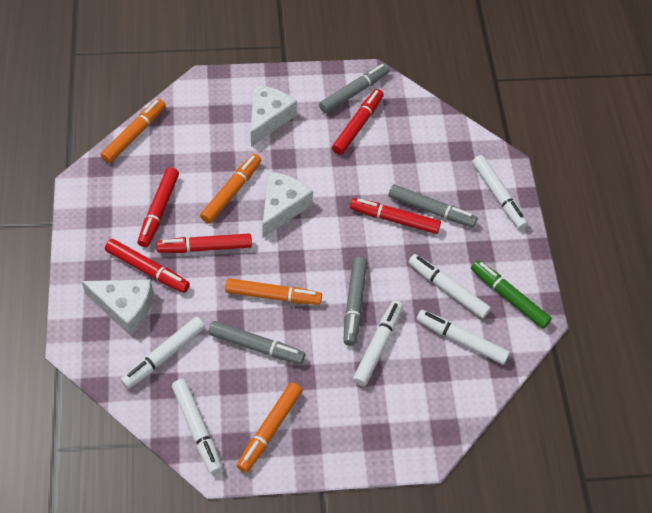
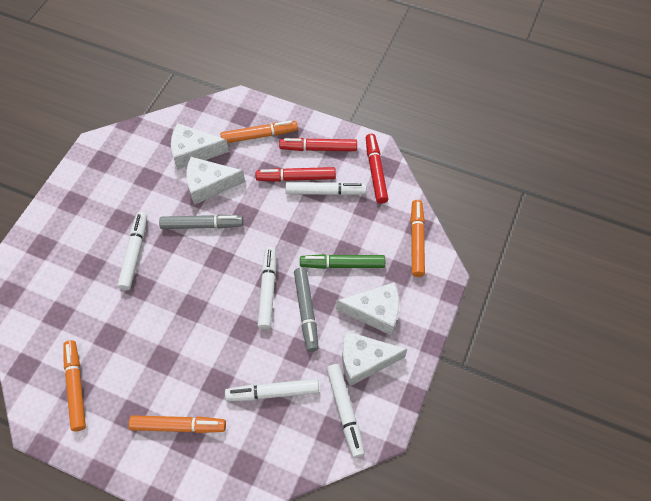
grey marker: 4 -> 2
red marker: 5 -> 3
white cheese: 3 -> 4
white marker: 6 -> 5

